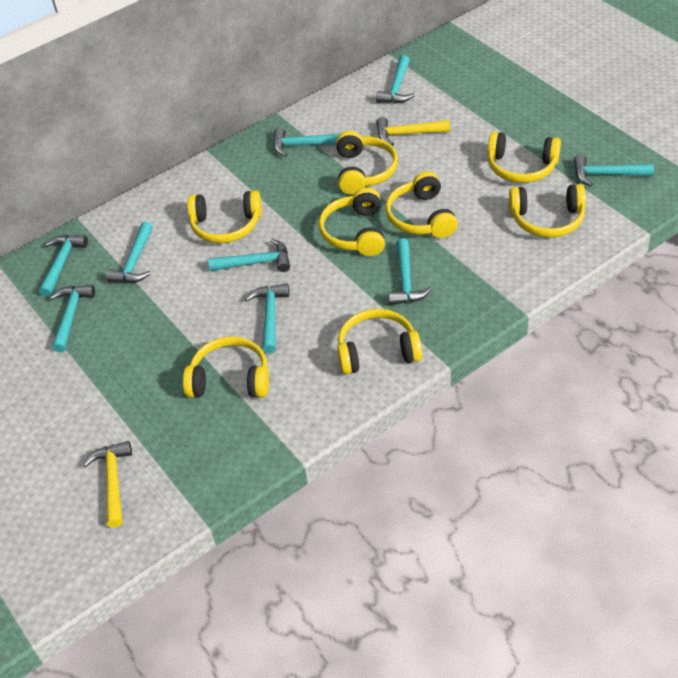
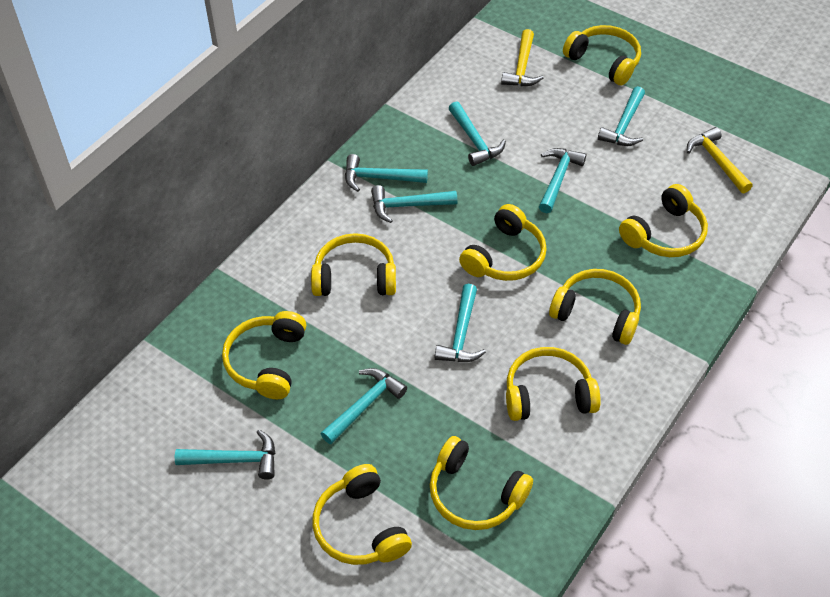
turquoise hammer: 9 -> 8
yellow headphones: 8 -> 9

